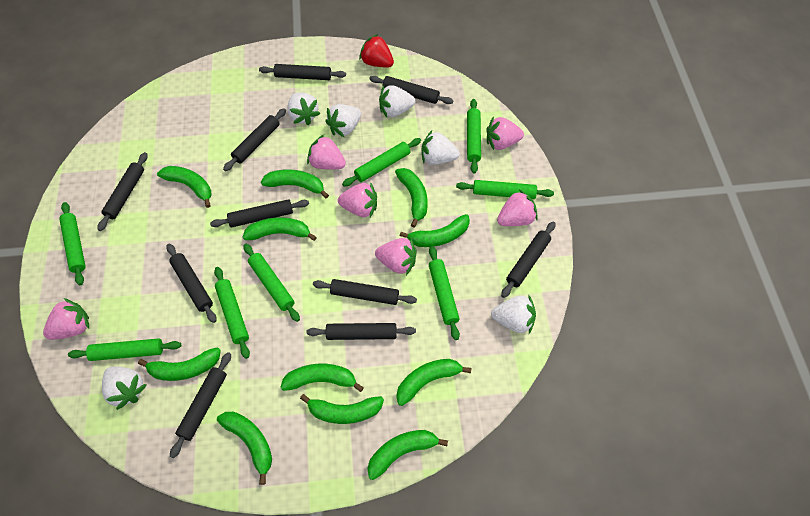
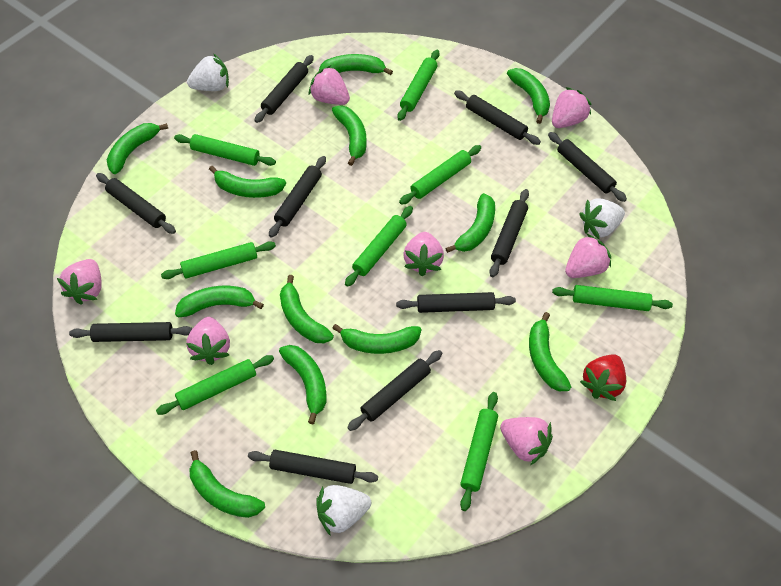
green banana: 11 -> 12
pink strawberry: 6 -> 7
white strawberry: 6 -> 3

